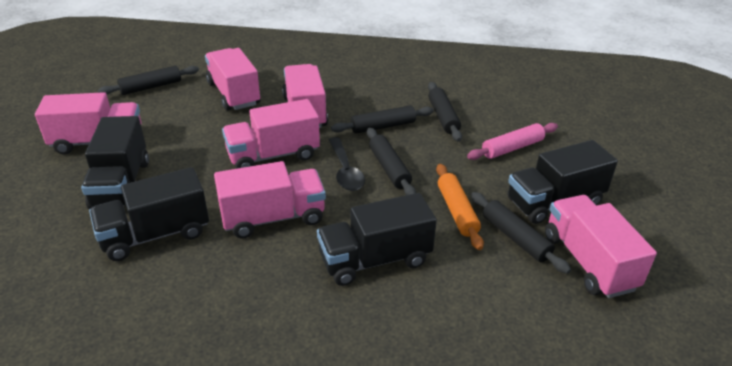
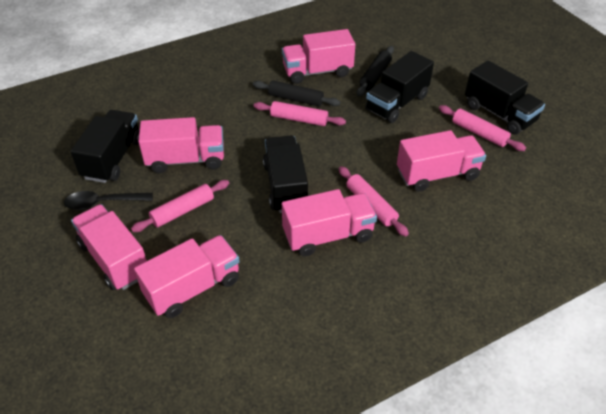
black rolling pin: 5 -> 2
orange rolling pin: 1 -> 0
pink rolling pin: 1 -> 4

